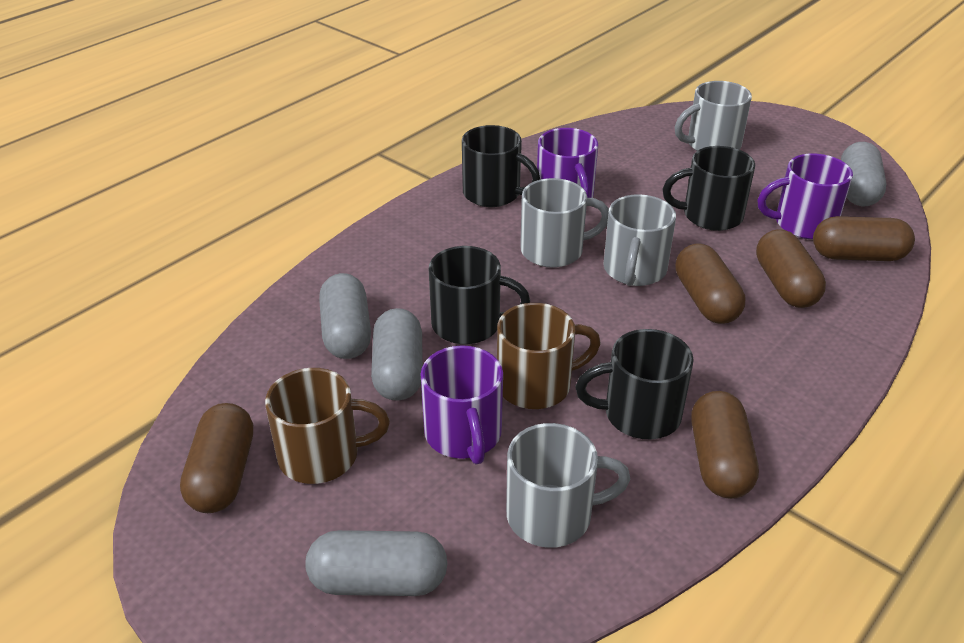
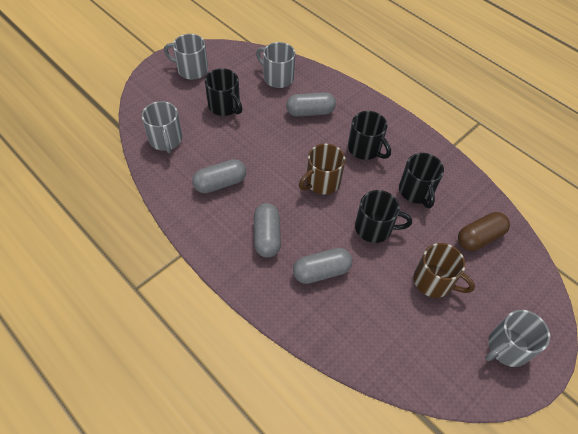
brown capsule: 5 -> 1
purple mug: 3 -> 0

